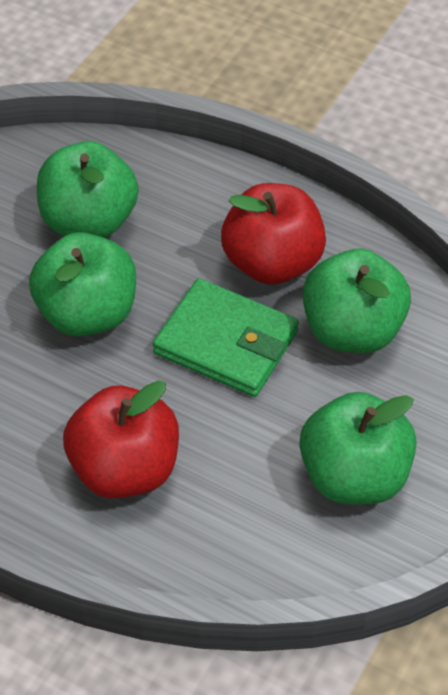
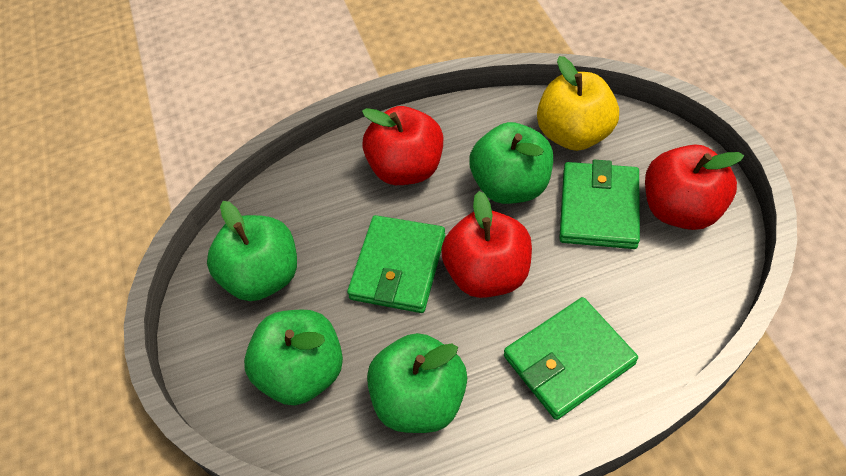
green wallet: 1 -> 3
red apple: 2 -> 3
yellow apple: 0 -> 1

